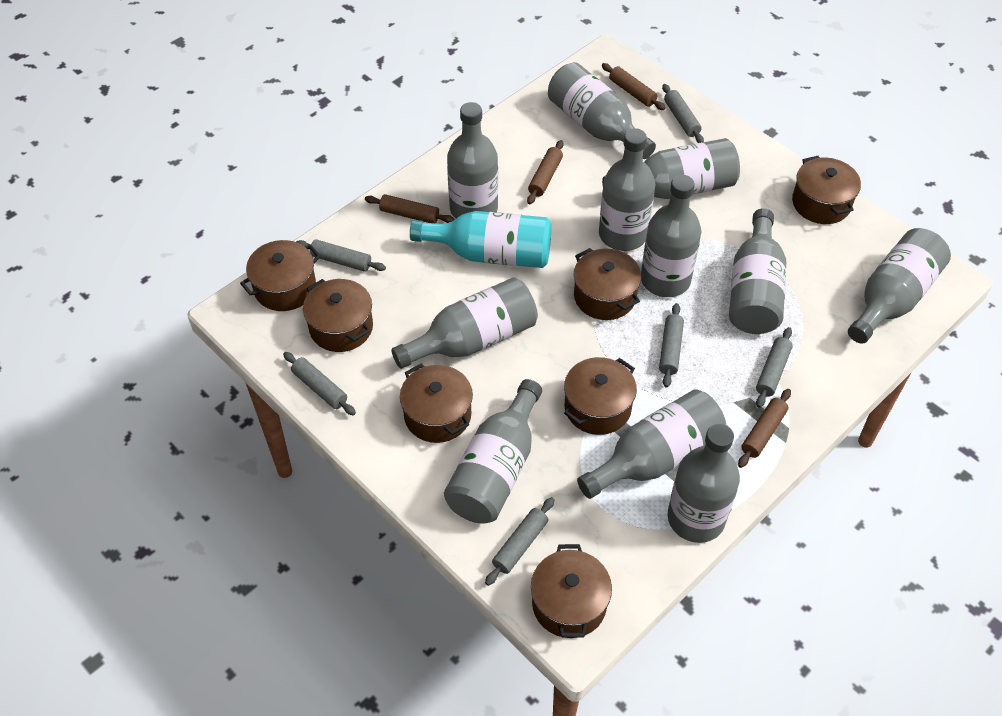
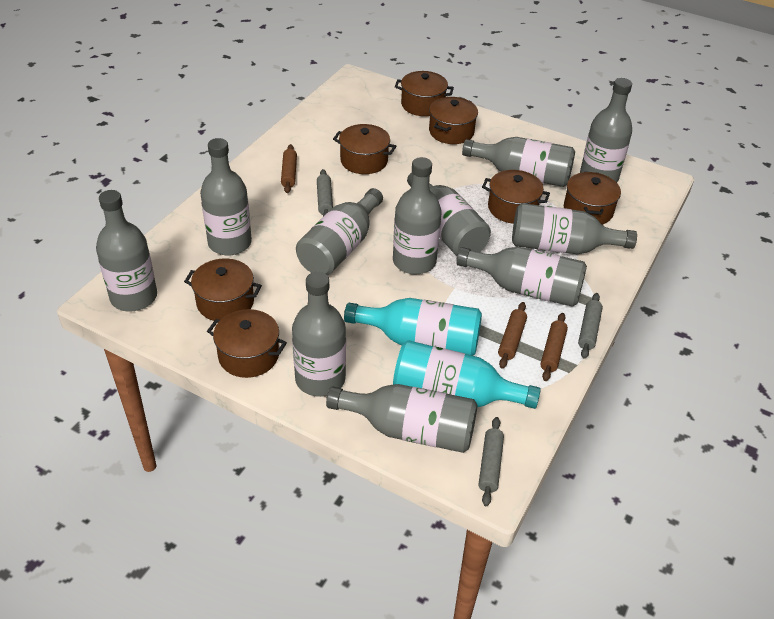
brown rolling pin: 4 -> 3
grey rolling pin: 6 -> 3
turquoise bottle: 1 -> 2

